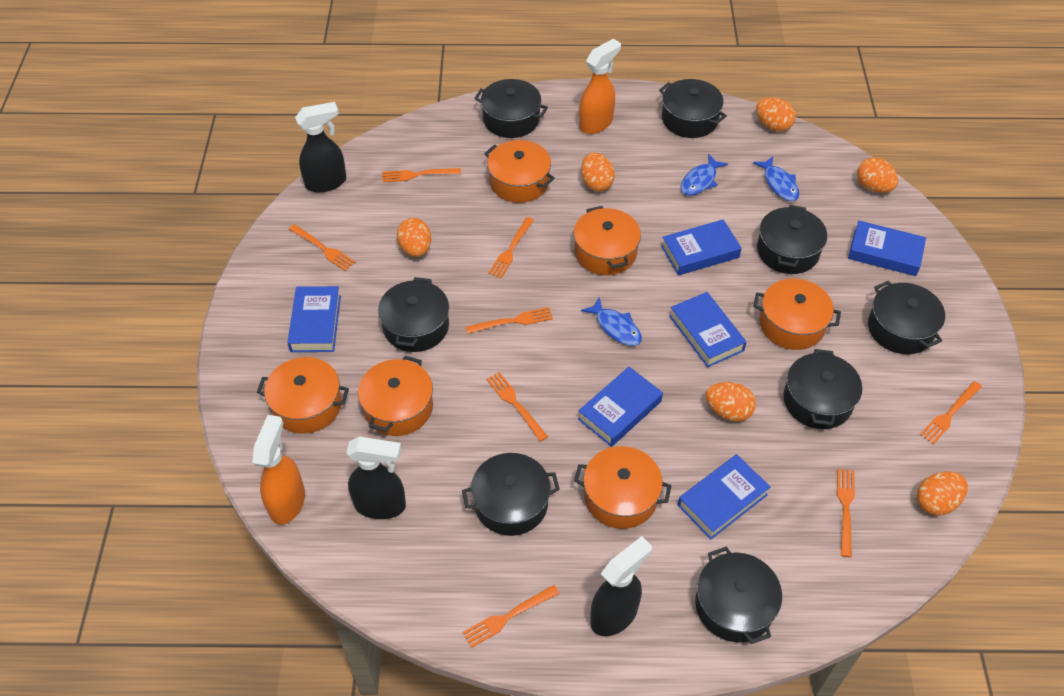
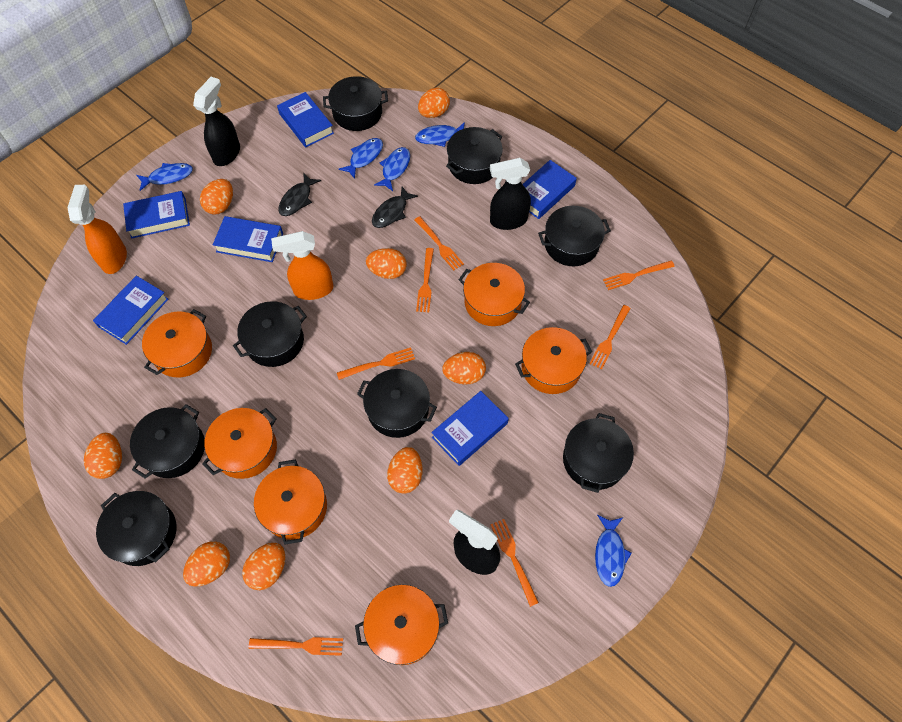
black fish: 0 -> 2
blue fish: 3 -> 5
orange egg: 6 -> 8
orange fork: 8 -> 7

